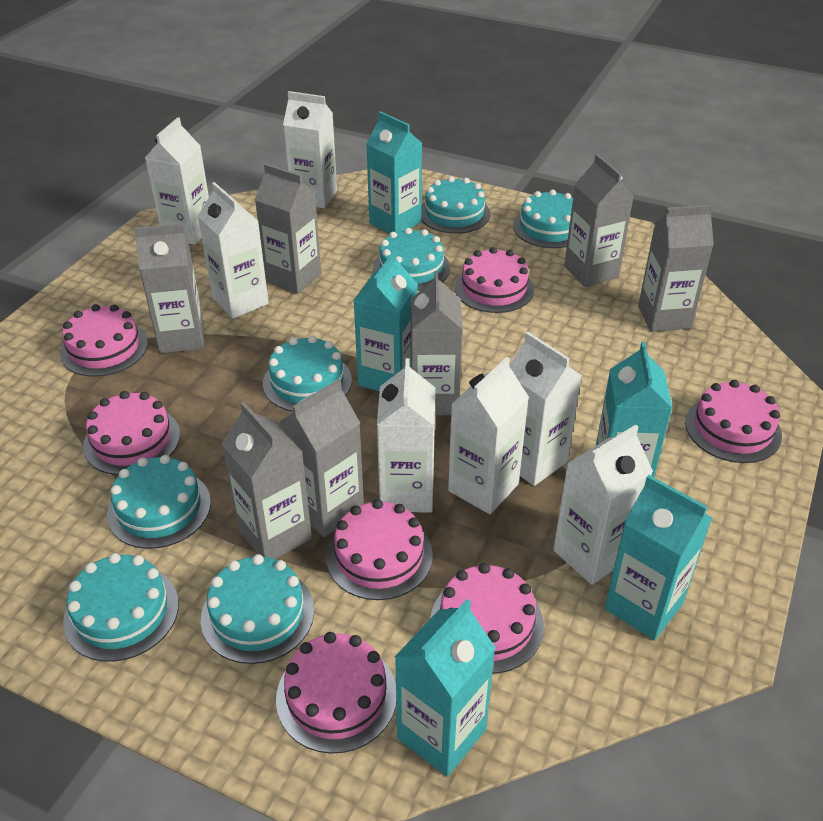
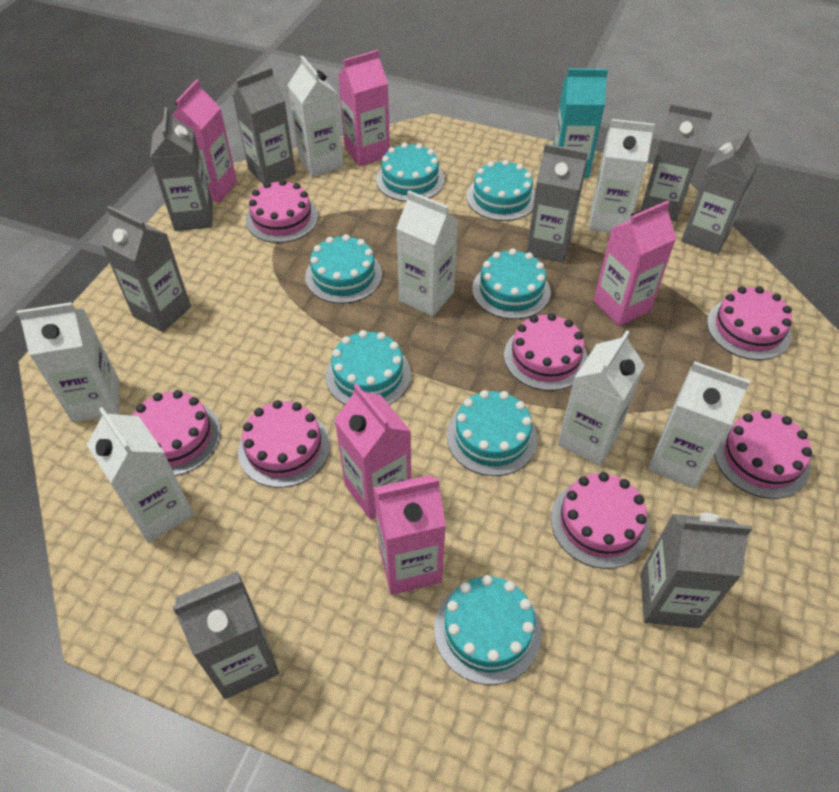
grey carton: 7 -> 8
pink carton: 0 -> 5
turquoise carton: 5 -> 1

